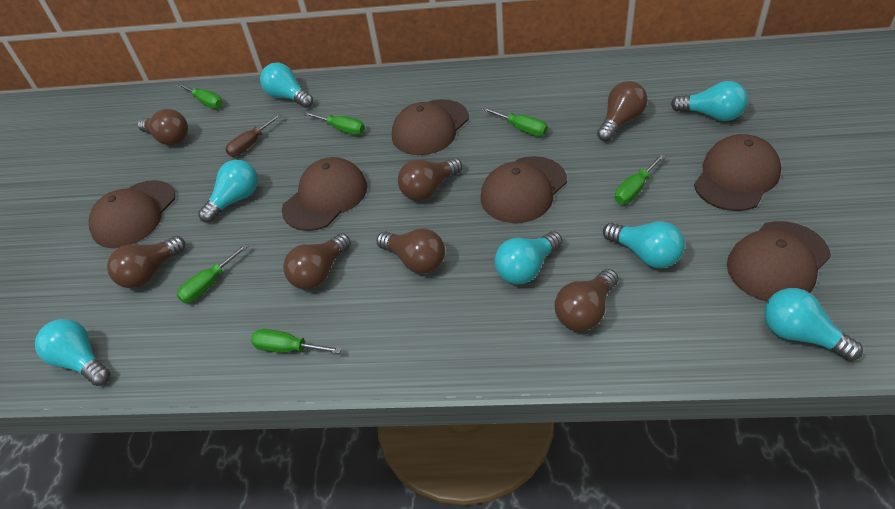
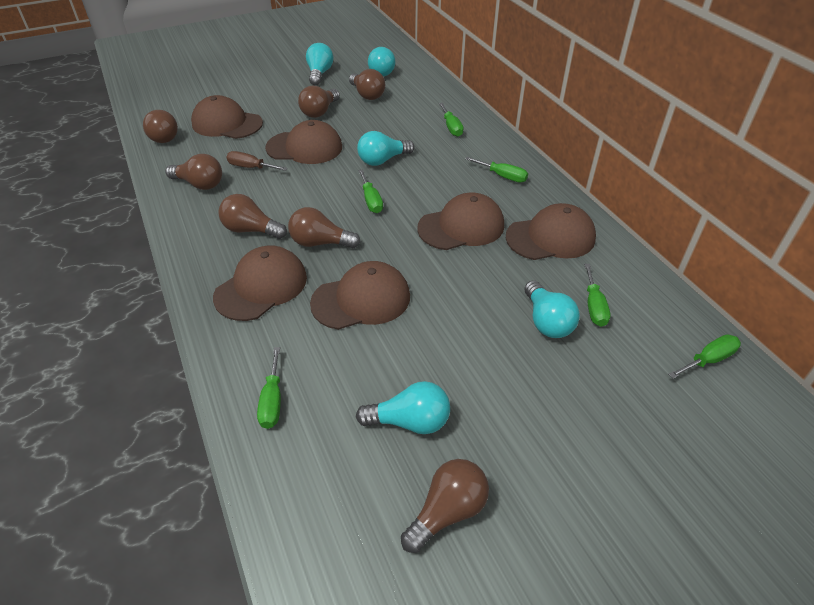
turquoise light bulb: 7 -> 5

